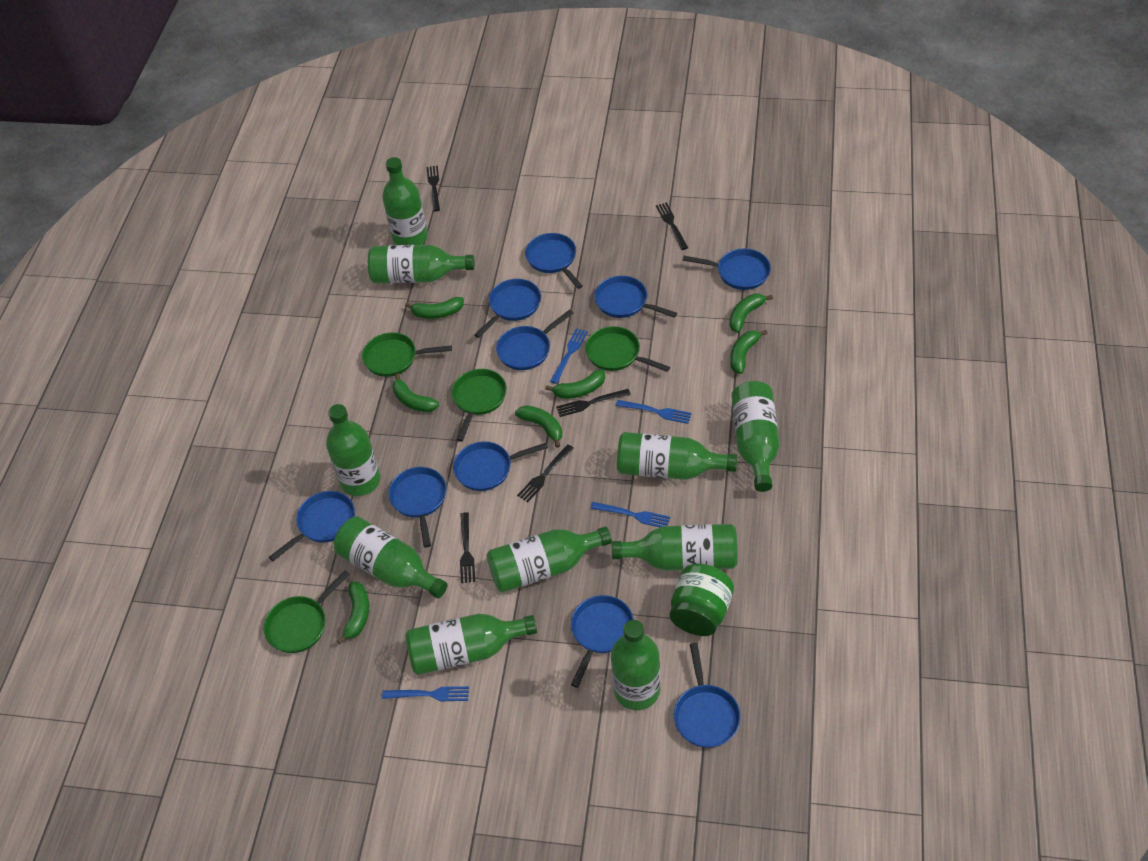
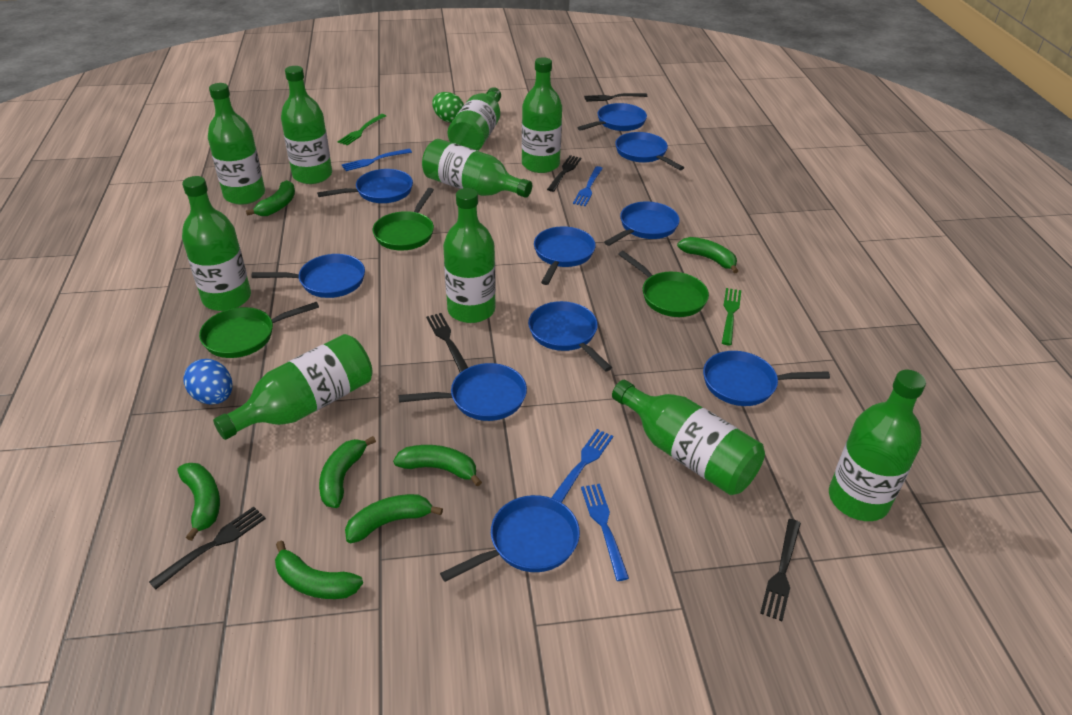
blue egg: 0 -> 1
green egg: 0 -> 1
green fork: 0 -> 2
green jar: 1 -> 0
green pan: 4 -> 3

